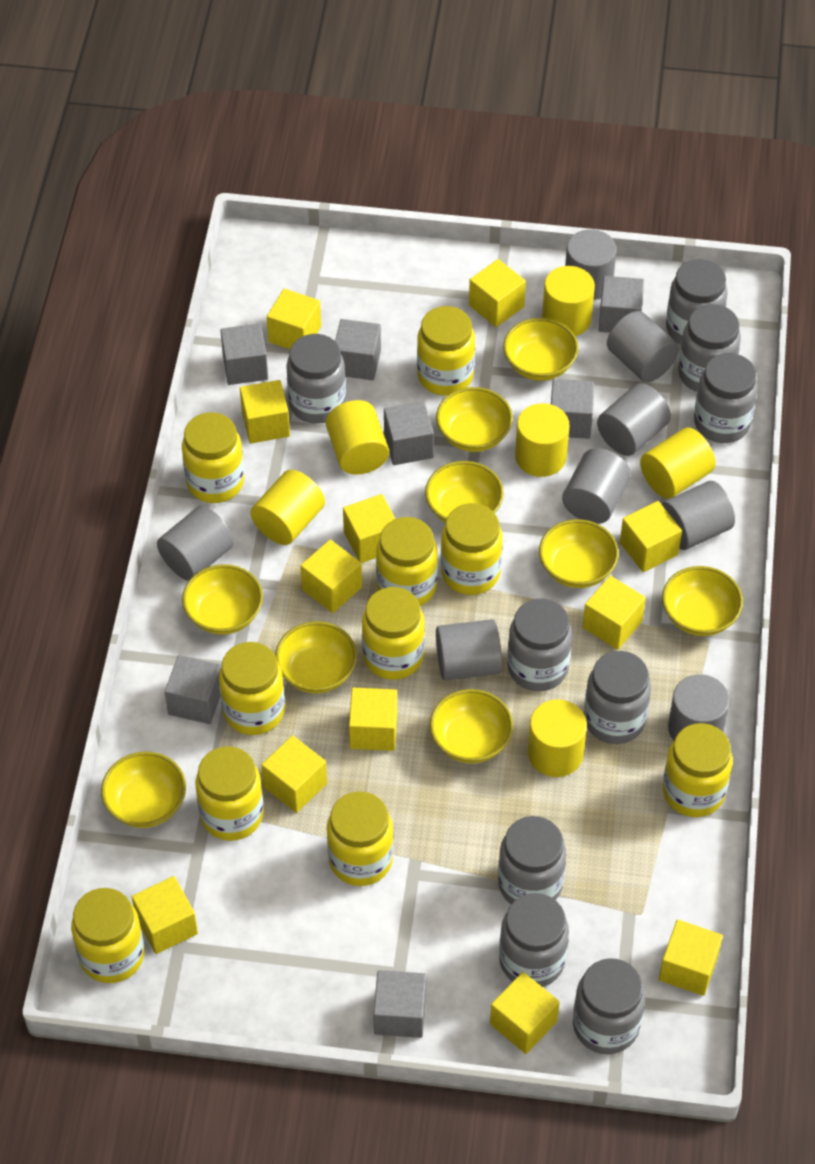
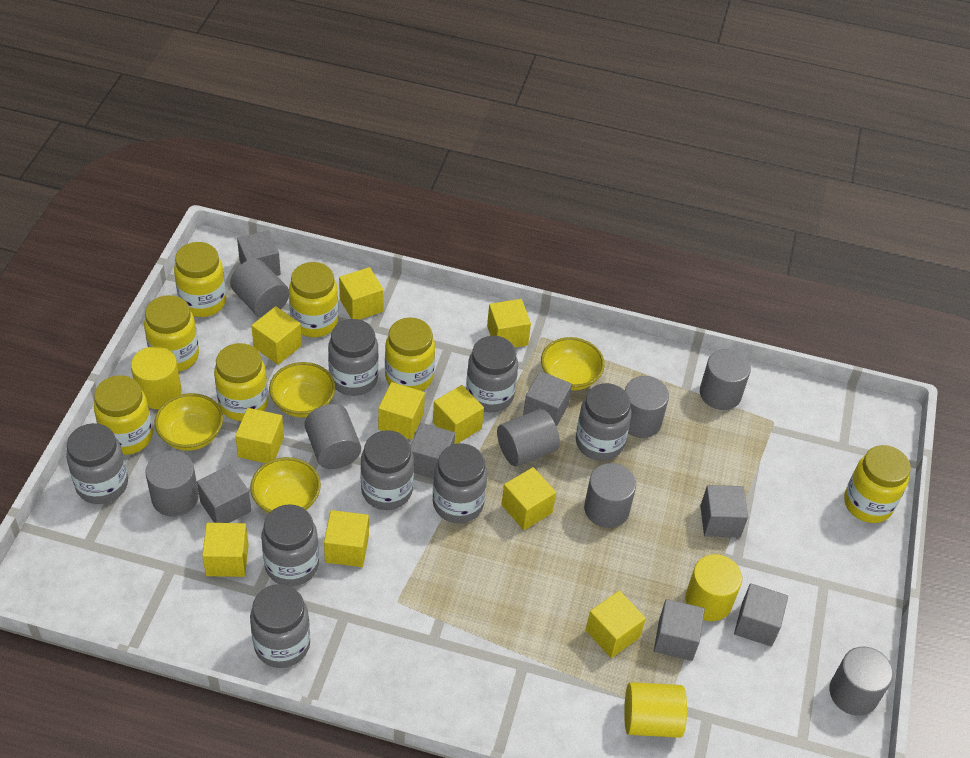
grey jar: 9 -> 8
yellow bowl: 9 -> 4
yellow cube: 12 -> 10
yellow cylinder: 6 -> 3
yellow jar: 10 -> 7

